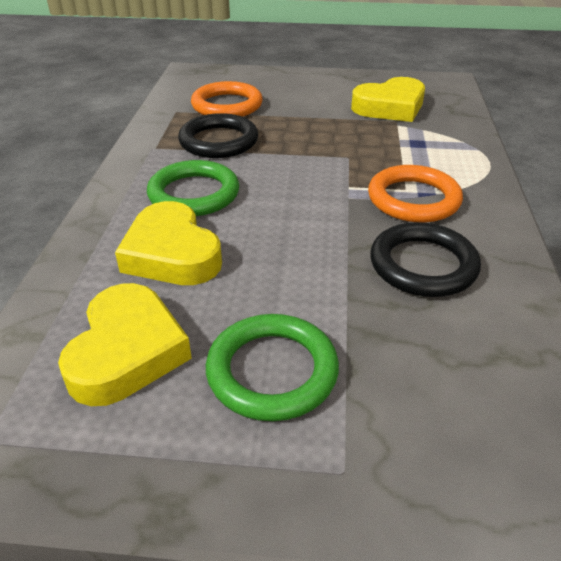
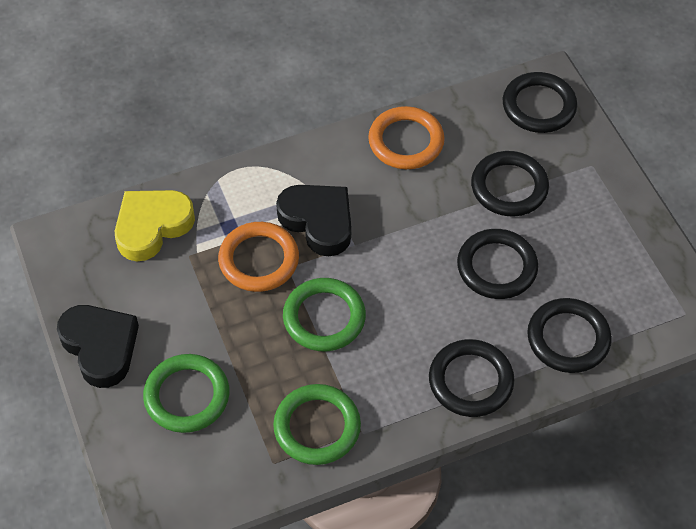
black heart: 0 -> 2
black ring: 2 -> 5
green ring: 2 -> 3
yellow heart: 3 -> 1

